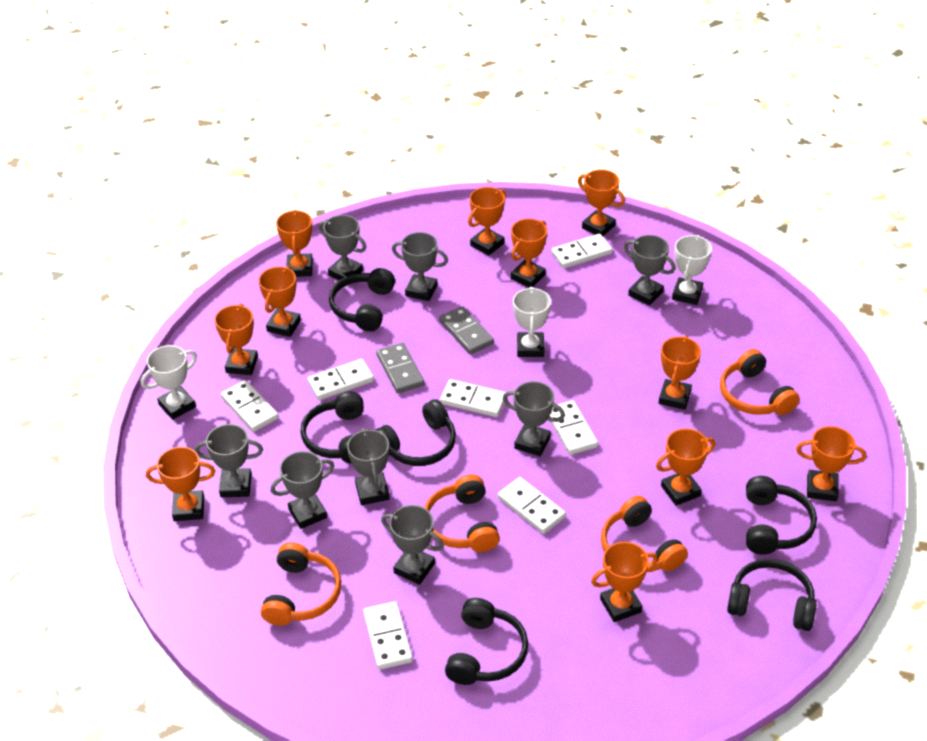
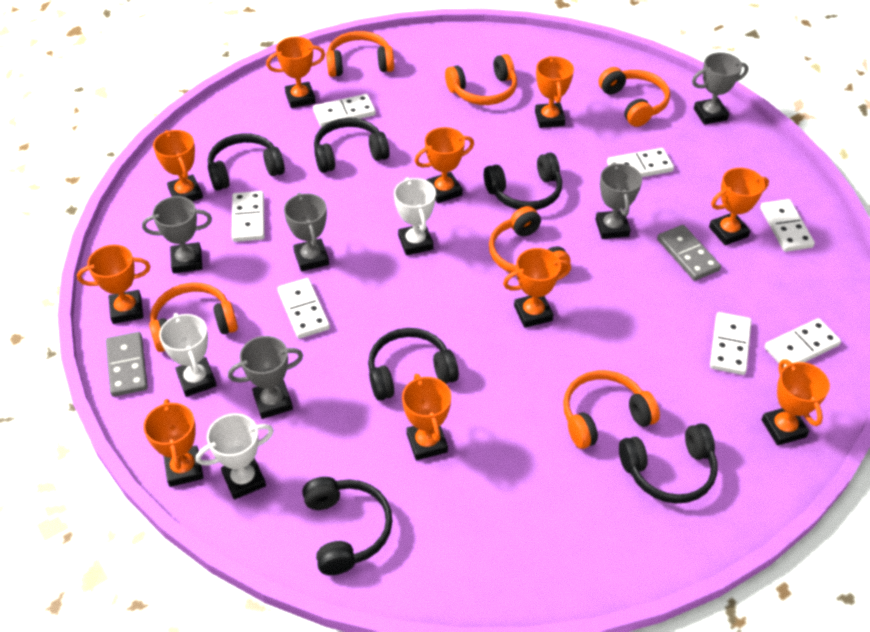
grey trophy: 8 -> 5
orange headphones: 4 -> 6
orange trophy: 11 -> 10

